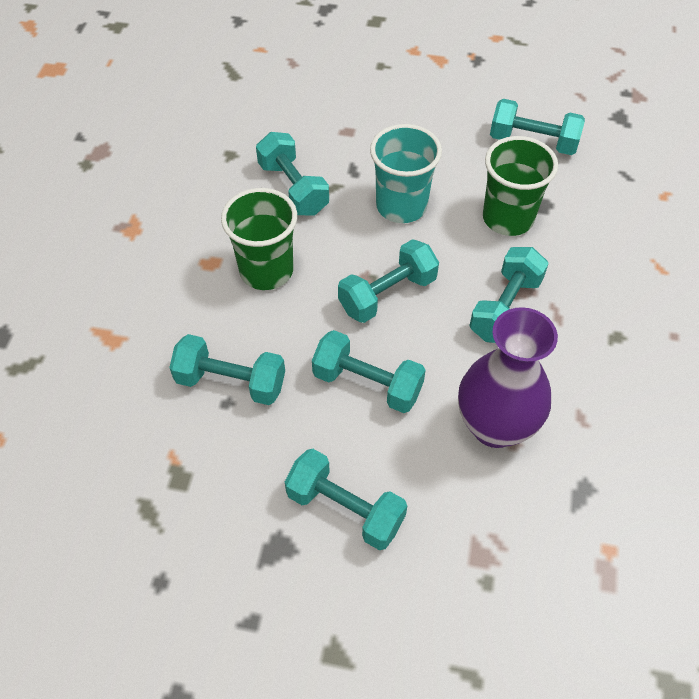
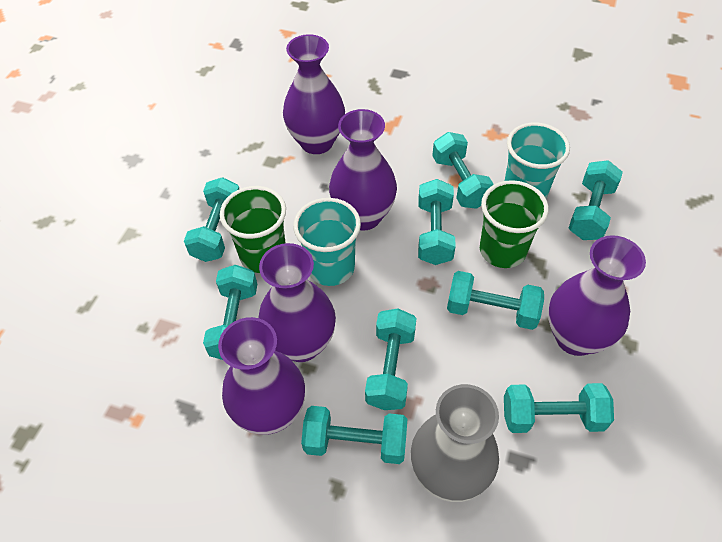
grey vase: 0 -> 1
purple vase: 1 -> 5
turquoise cup: 1 -> 2
turquoise dumbbell: 7 -> 9

